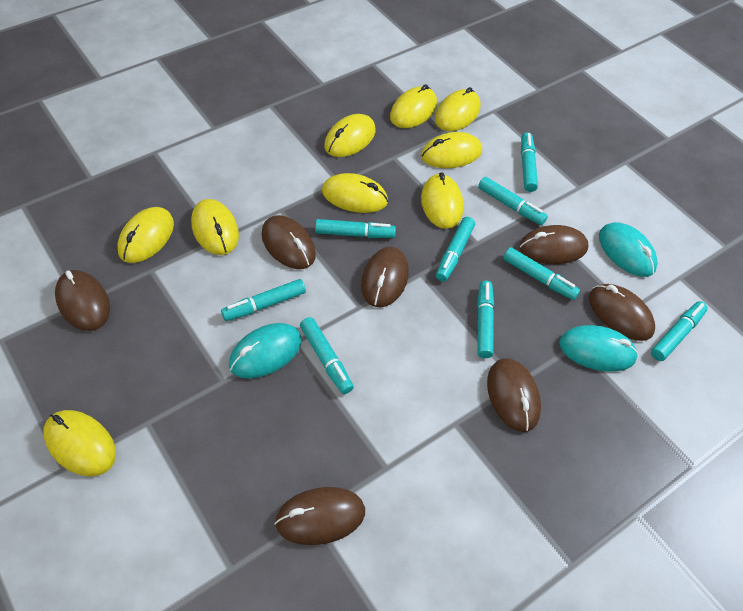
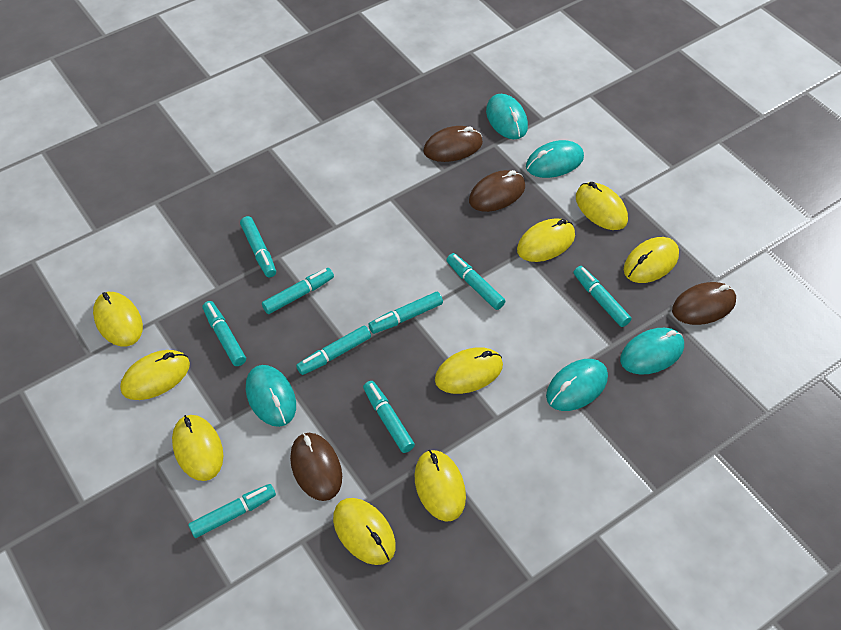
brown mouse: 7 -> 4
turquoise mouse: 3 -> 5

